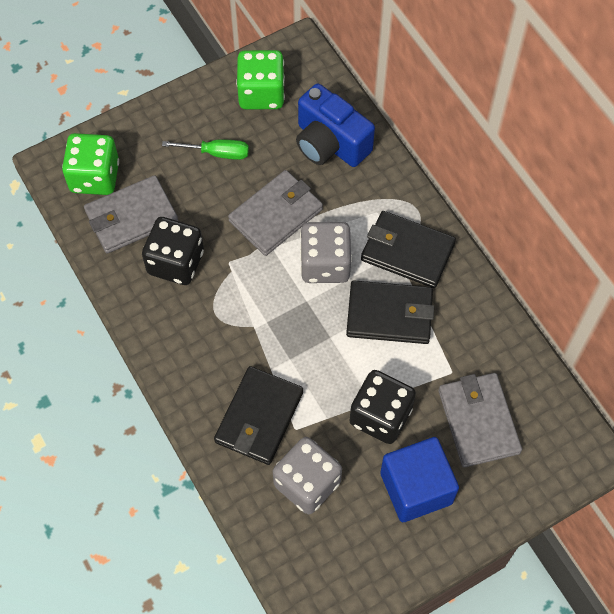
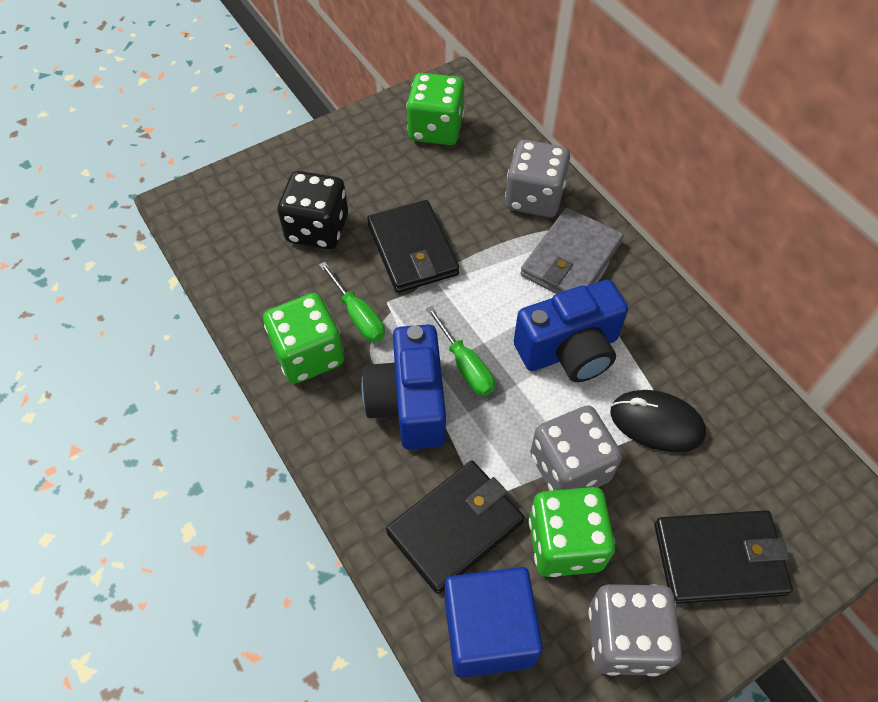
black dice: 2 -> 1
black mouse: 0 -> 1
blue camera: 1 -> 2
green dice: 2 -> 3
green screwdriver: 1 -> 2
grey dice: 2 -> 3
grey wallet: 3 -> 1

